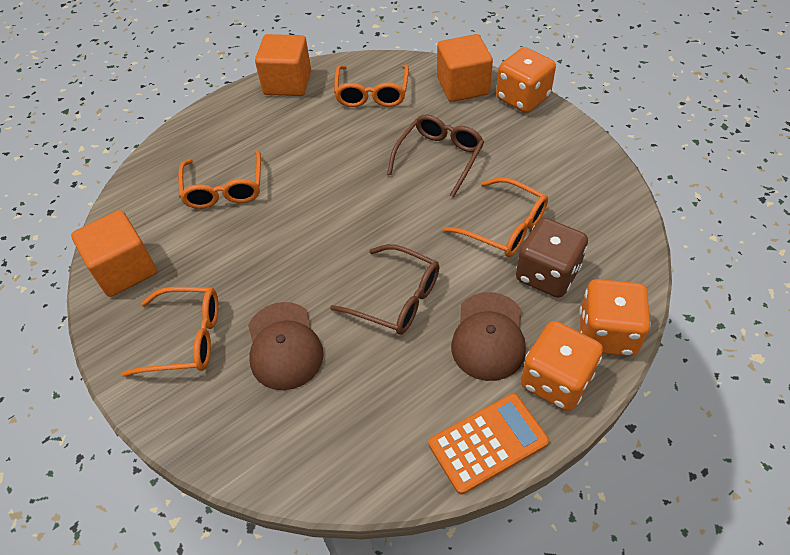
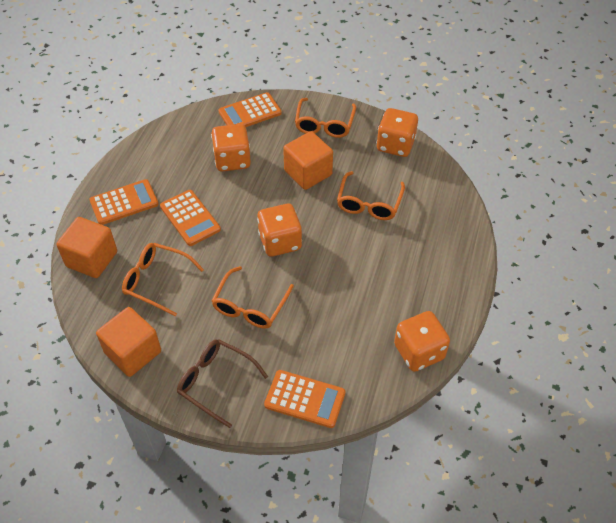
brown cap: 2 -> 0
brown dice: 1 -> 0
brown glasses: 2 -> 1
orange calculator: 1 -> 4
orange dice: 3 -> 4

